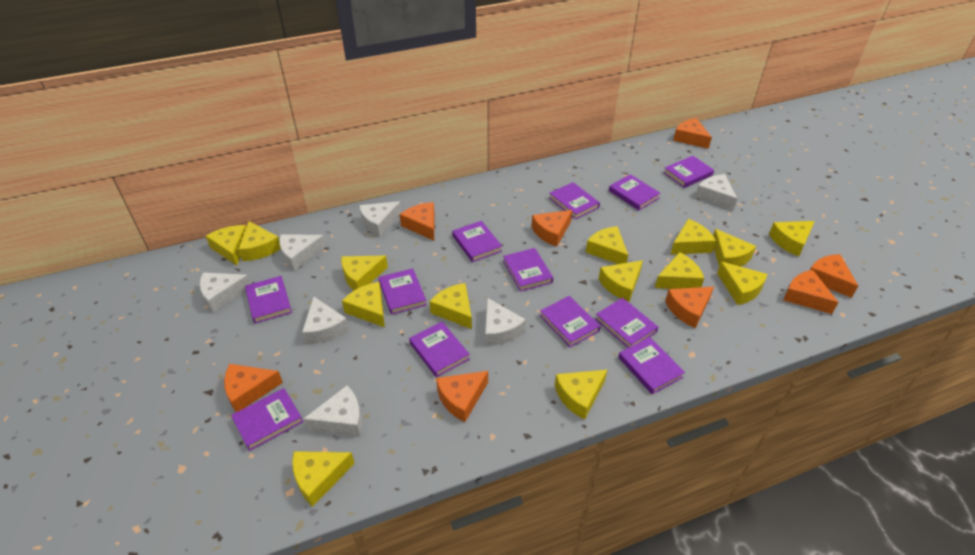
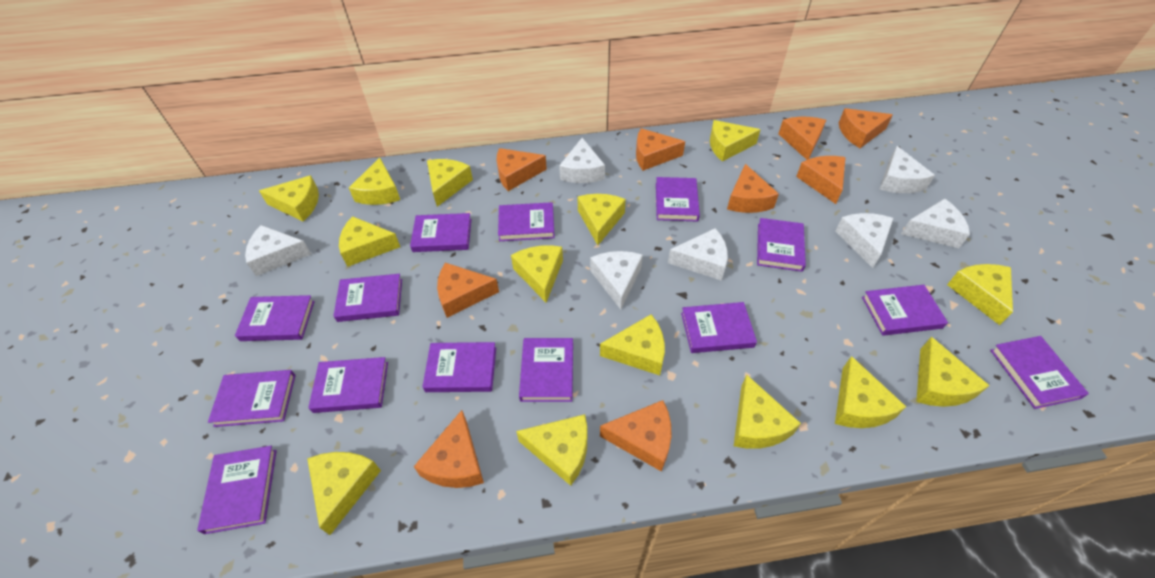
orange cheese: 8 -> 9
purple book: 12 -> 14

